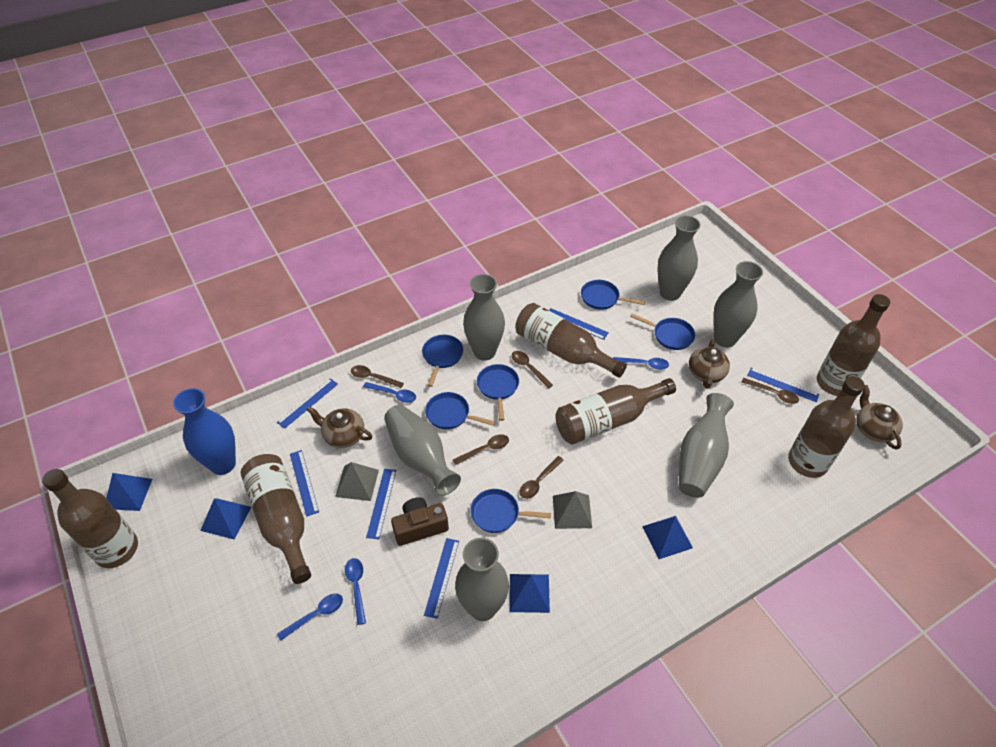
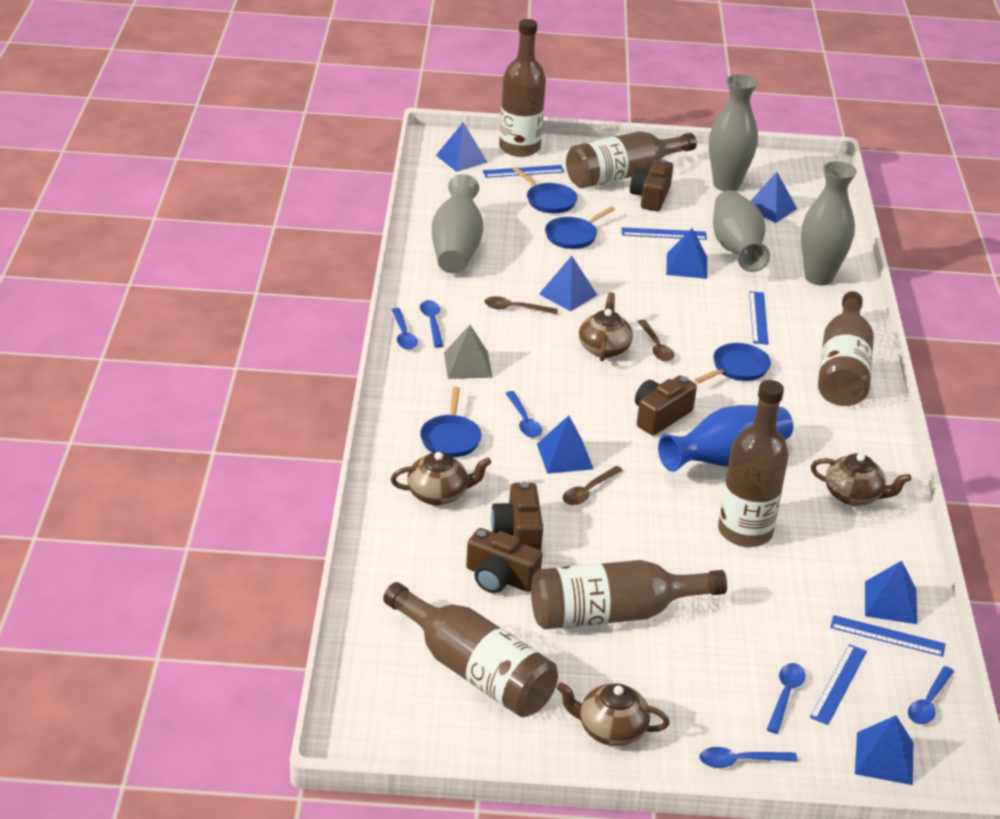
blue pan: 6 -> 4
blue pyramid: 4 -> 7
blue ruler: 6 -> 5
blue spoon: 4 -> 6
brown camera: 1 -> 4
brown spoon: 5 -> 3
brown teapot: 3 -> 4
grey pyramid: 2 -> 1
grey vase: 6 -> 4

